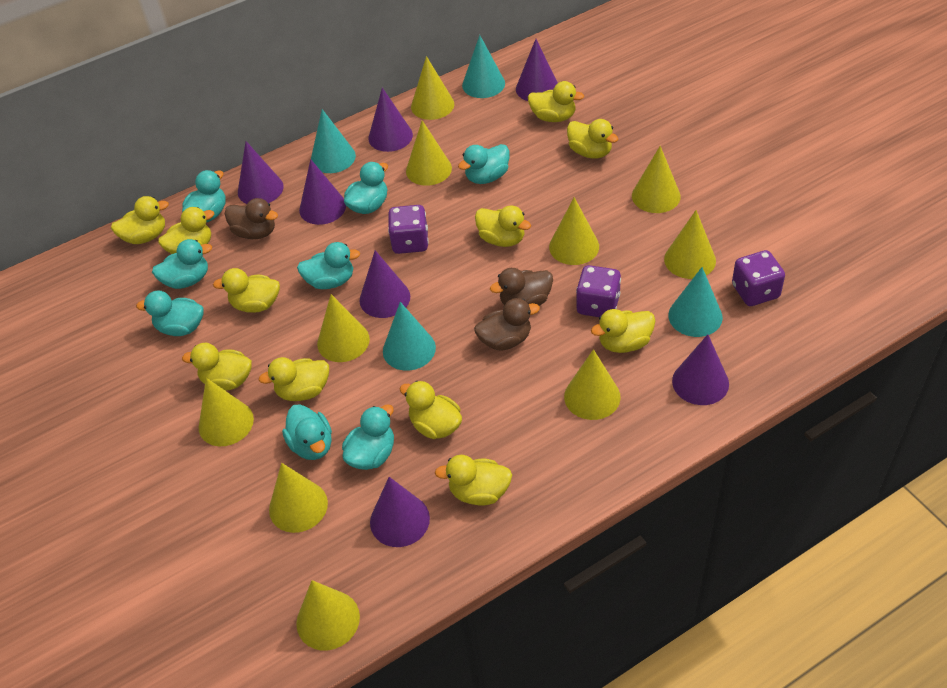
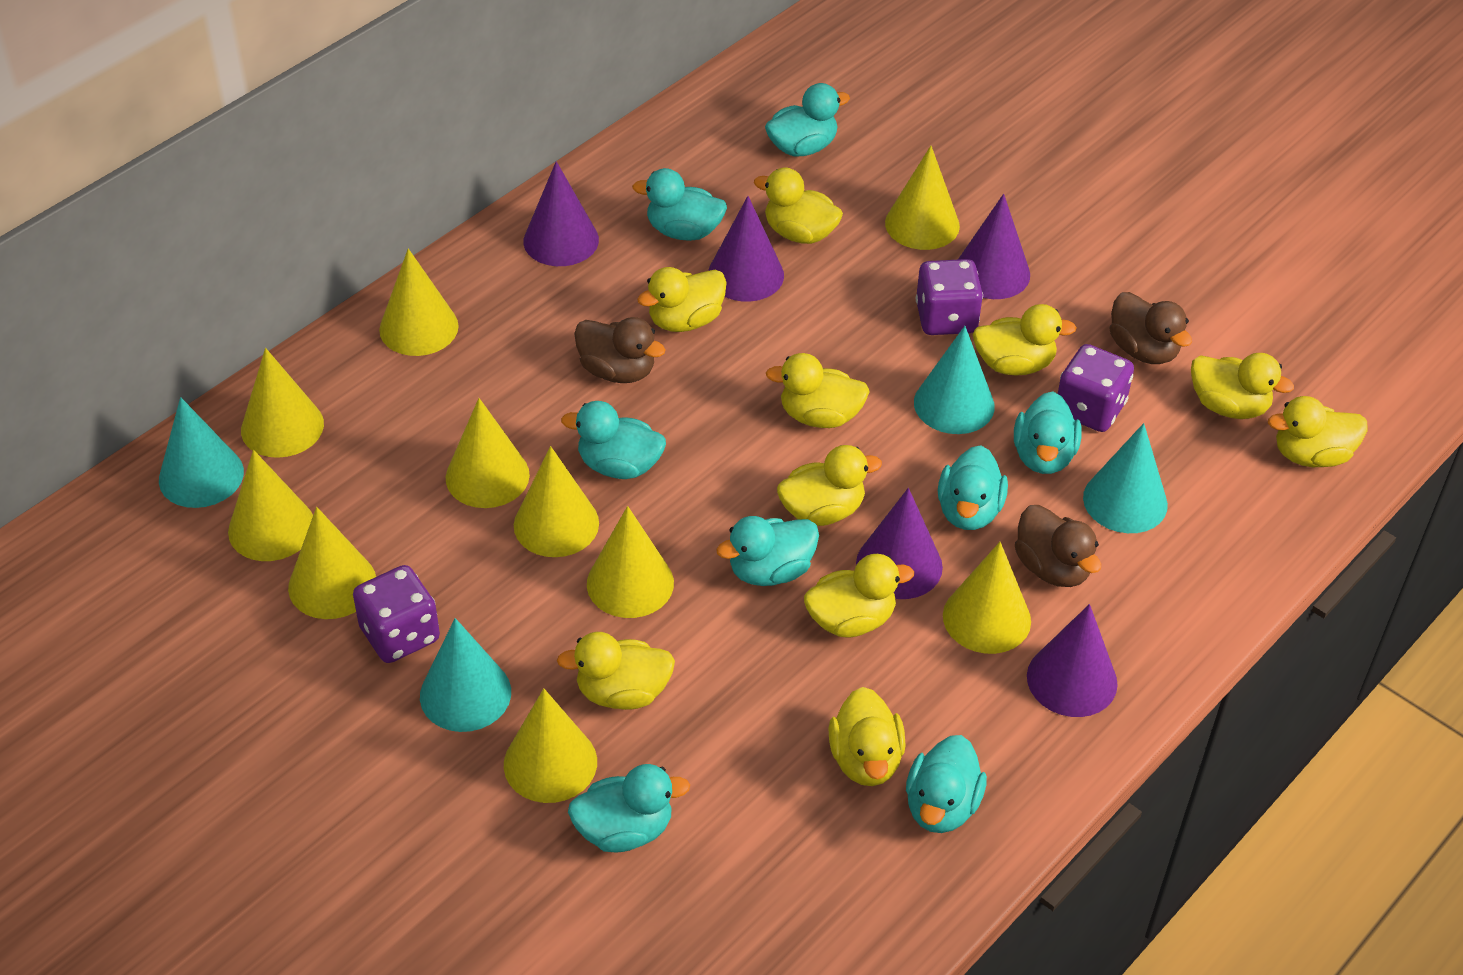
purple cone: 7 -> 5
yellow duck: 11 -> 10

